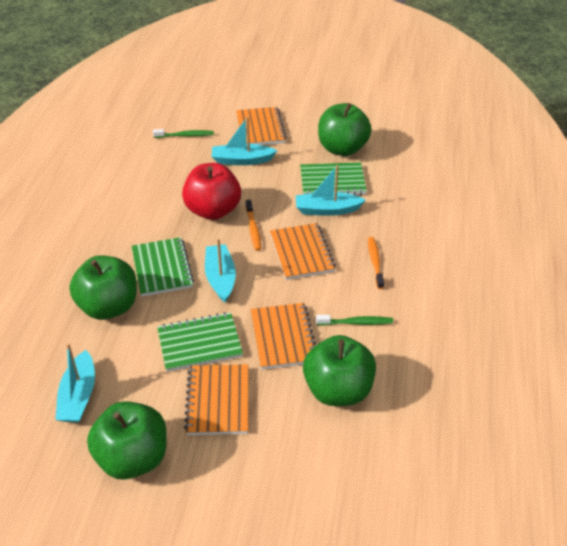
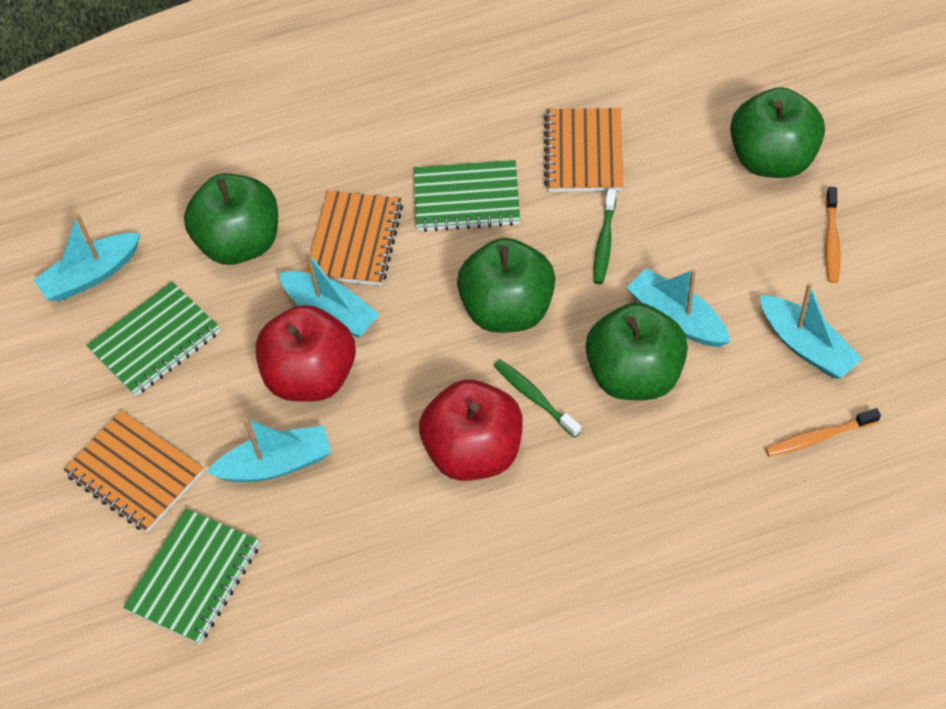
orange notebook: 4 -> 3
red apple: 1 -> 2
turquoise boat: 4 -> 5

